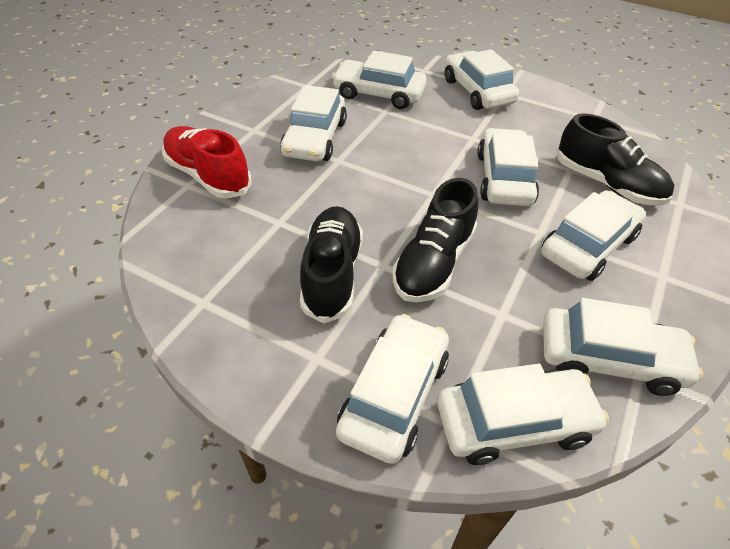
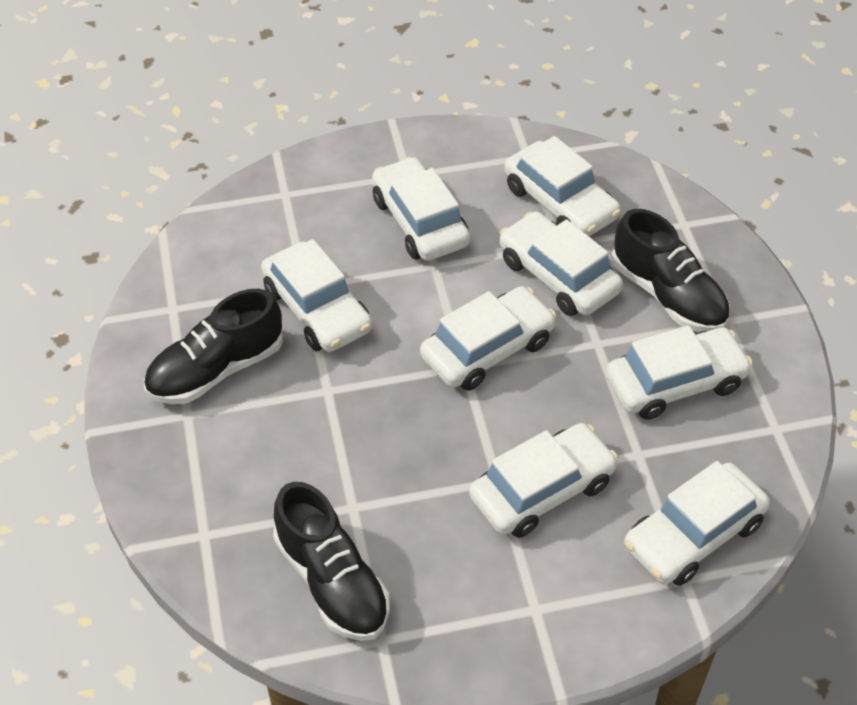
red shoe: 1 -> 0

